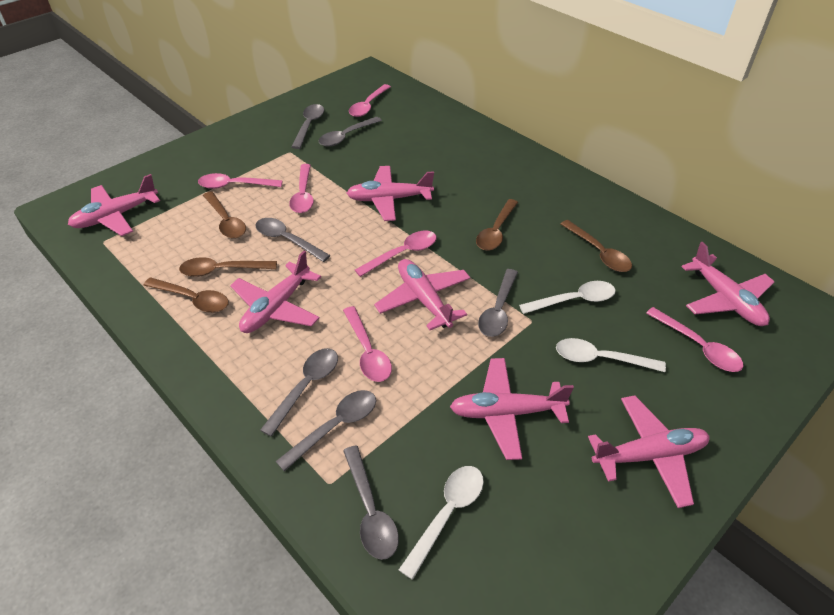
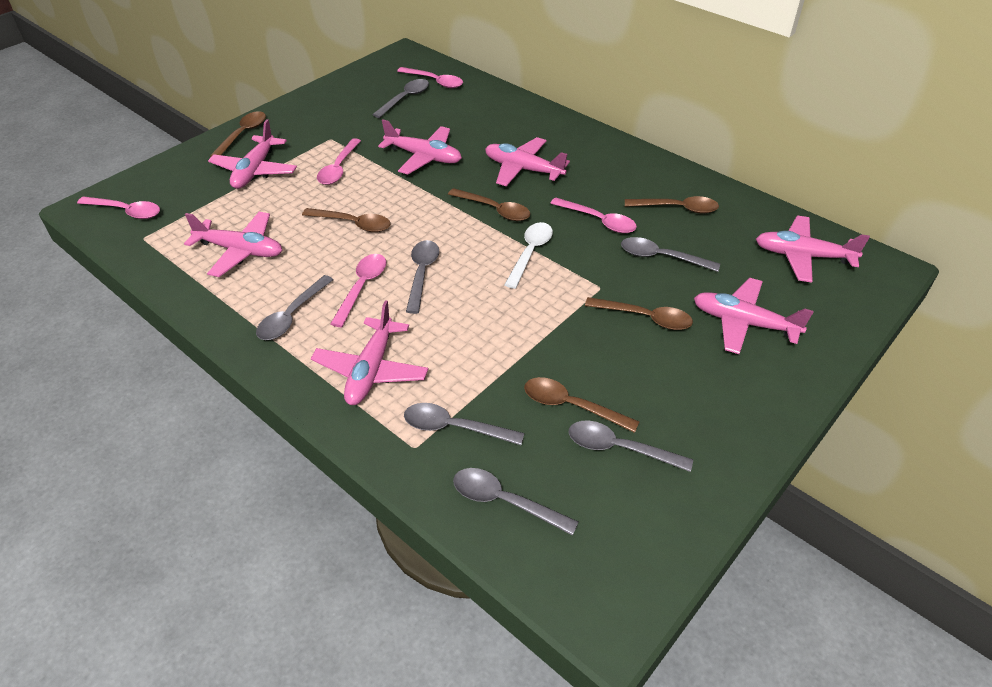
brown spoon: 5 -> 6
pink spoon: 6 -> 5
white spoon: 3 -> 1

